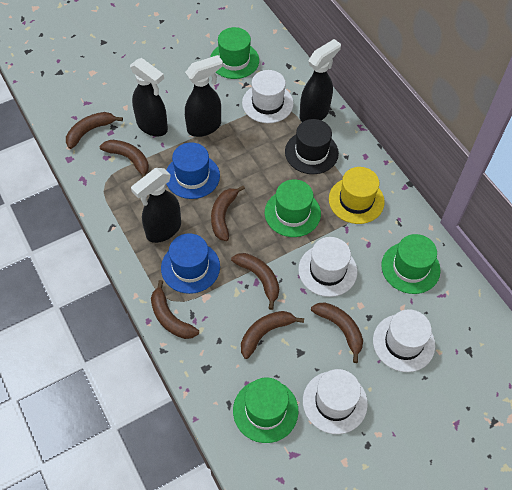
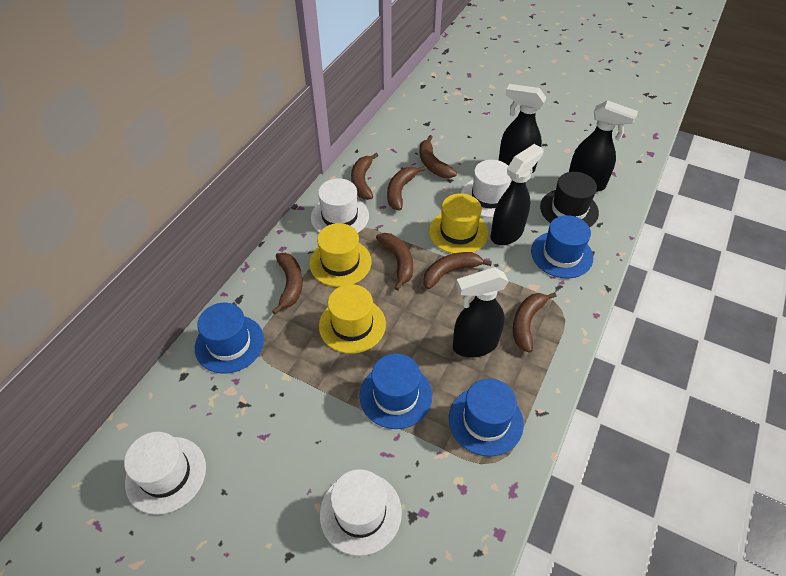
blue hat: 2 -> 4
green hat: 4 -> 0
yellow hat: 1 -> 3

